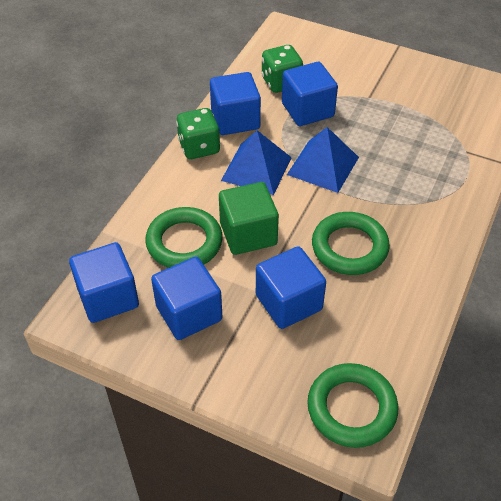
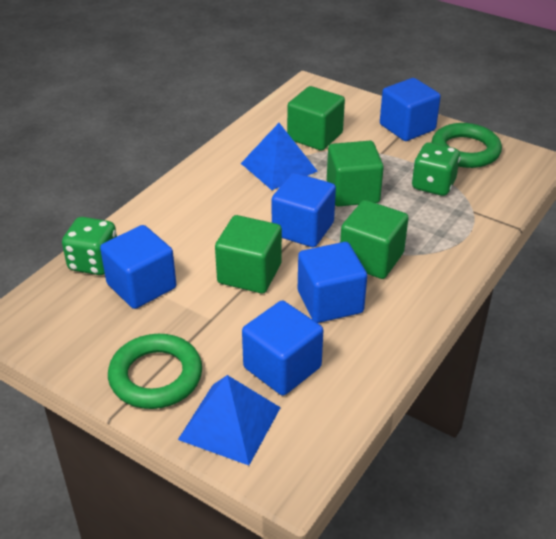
green cube: 1 -> 4
green ring: 3 -> 2

